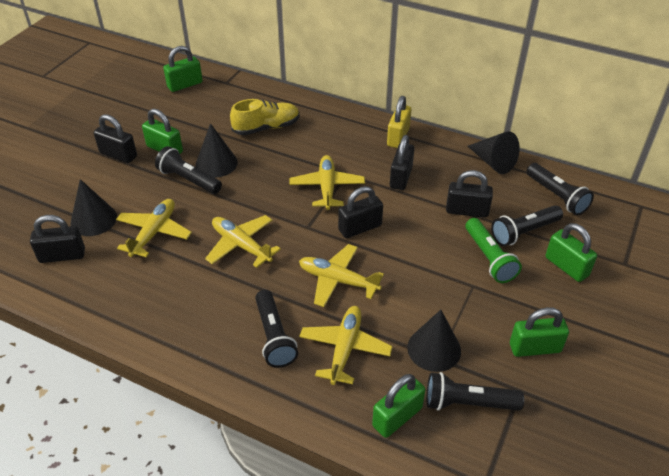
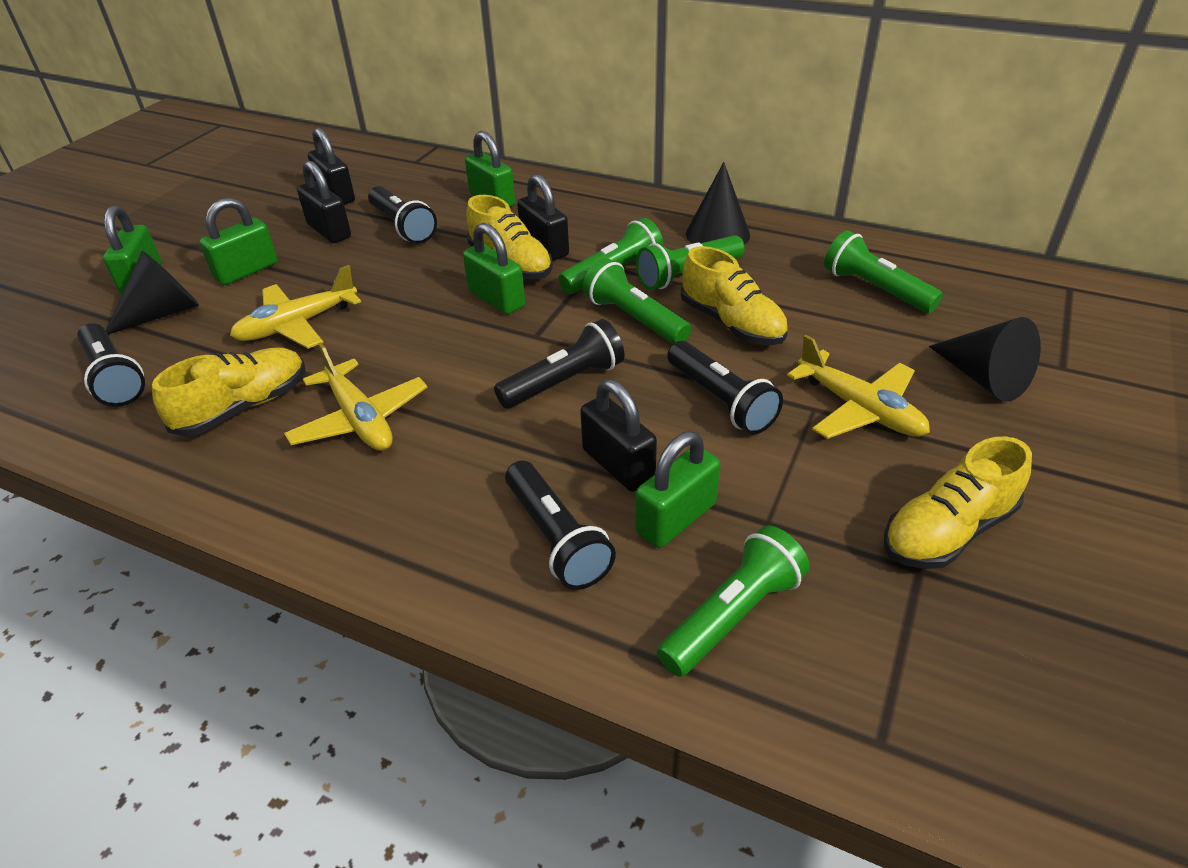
black cone: 4 -> 3
black padlock: 5 -> 4
green flashlight: 1 -> 5
yellow padlock: 1 -> 0
yellow plane: 5 -> 3
yellow shoe: 1 -> 4

